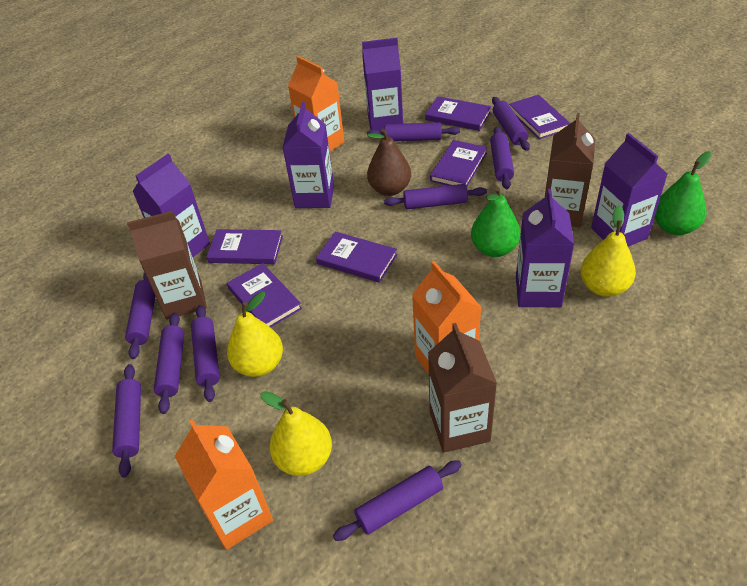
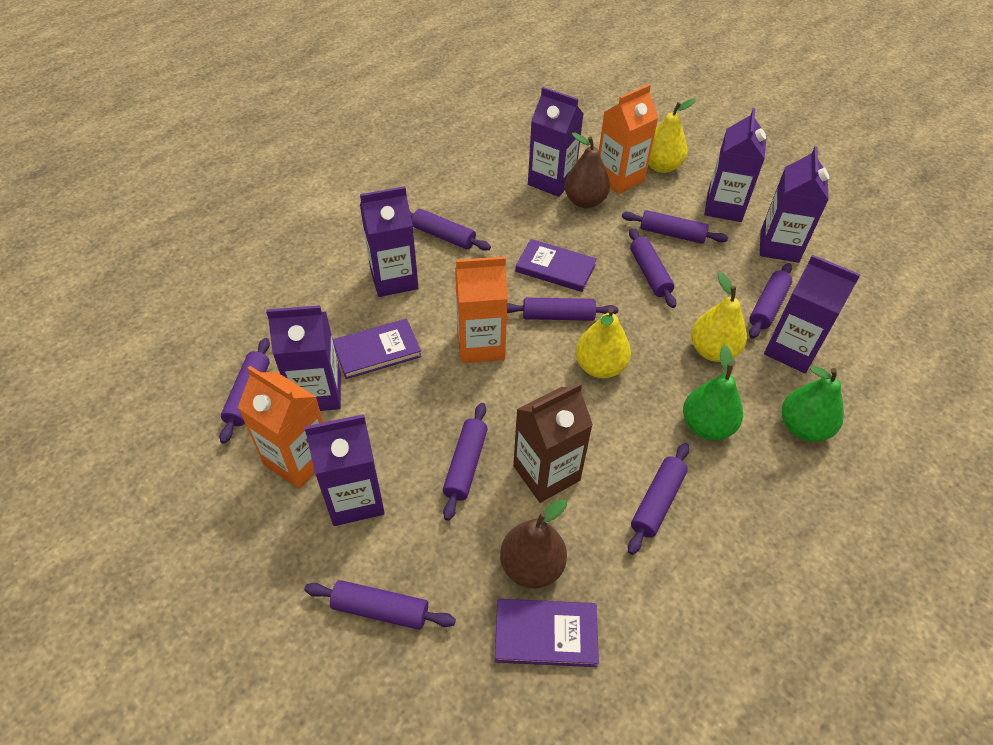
brown carton: 3 -> 1
brown pear: 1 -> 2
purple book: 6 -> 3
purple carton: 5 -> 7

